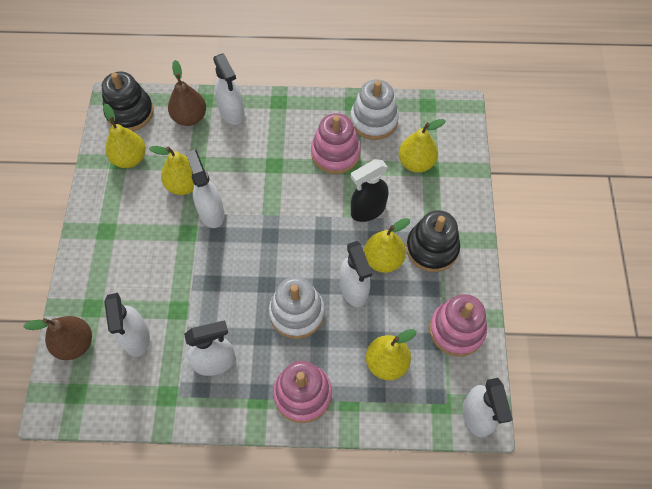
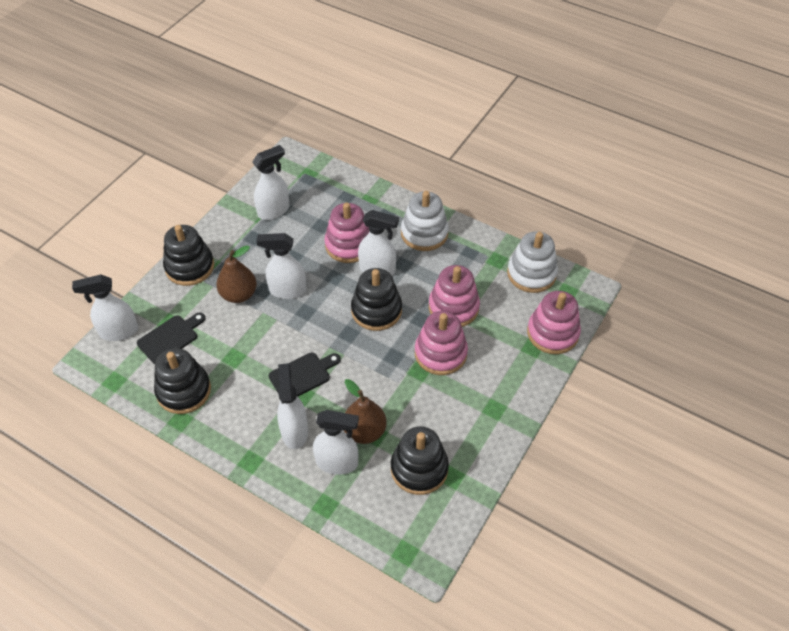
black cutting board: 0 -> 2
black spray bottle: 1 -> 0
black stacking toy: 2 -> 4
pink stacking toy: 3 -> 4
yellow pear: 5 -> 0

